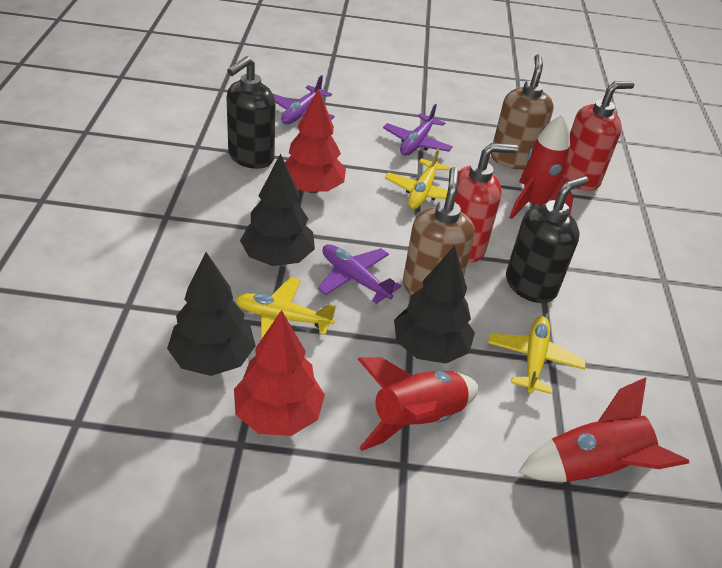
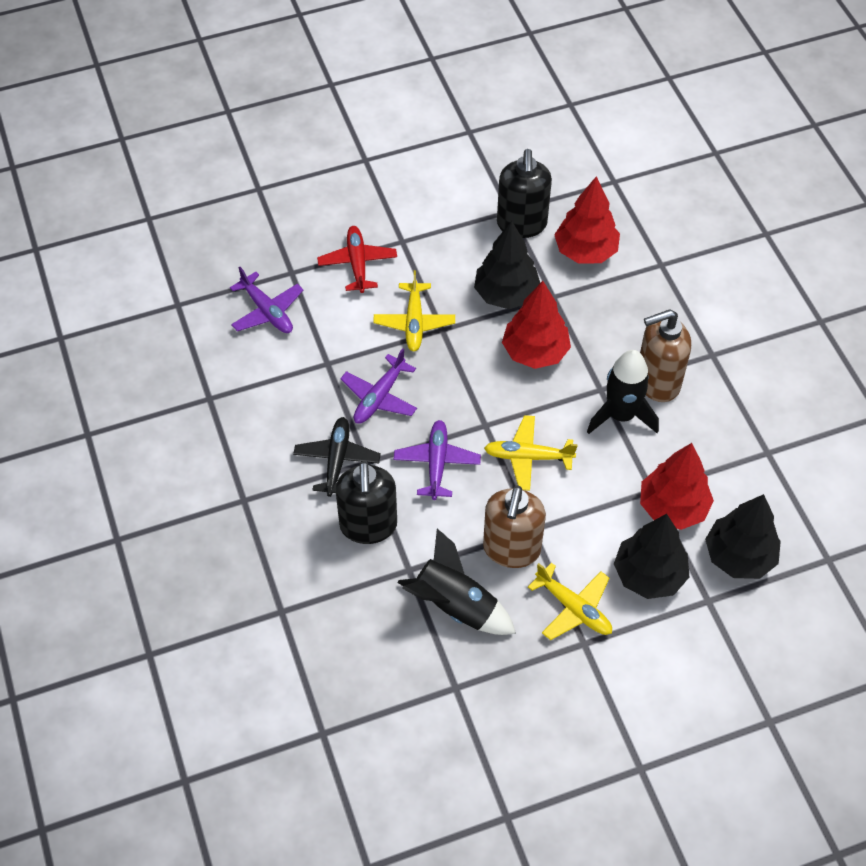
black plane: 0 -> 1
black rocket: 0 -> 2
red plane: 0 -> 1
red rocket: 3 -> 0
red soap dispenser: 2 -> 0
red tree: 2 -> 3

